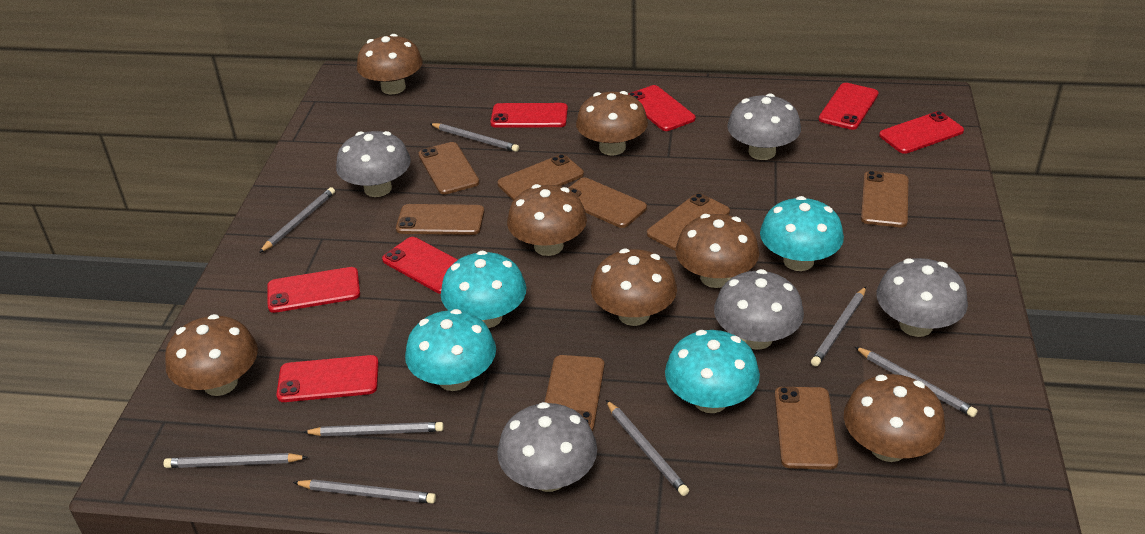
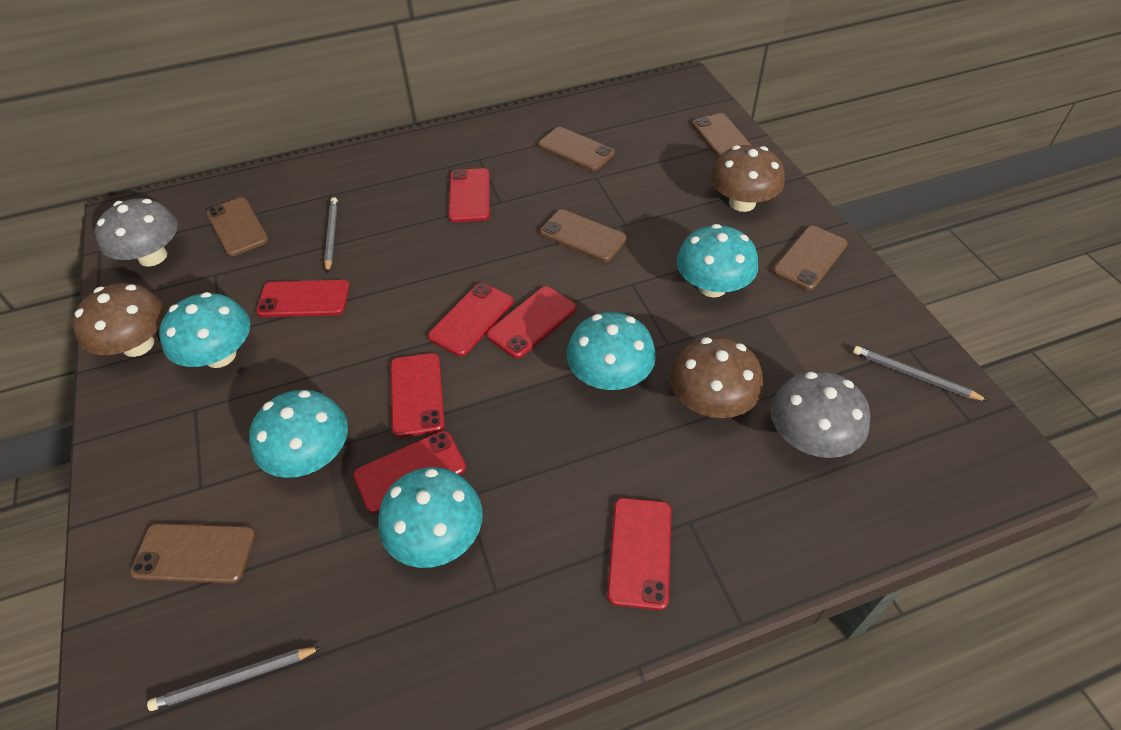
brown mushroom: 7 -> 3
brown phone: 8 -> 6
grey mushroom: 5 -> 2
grey pencil: 8 -> 3
turquoise mushroom: 4 -> 5

